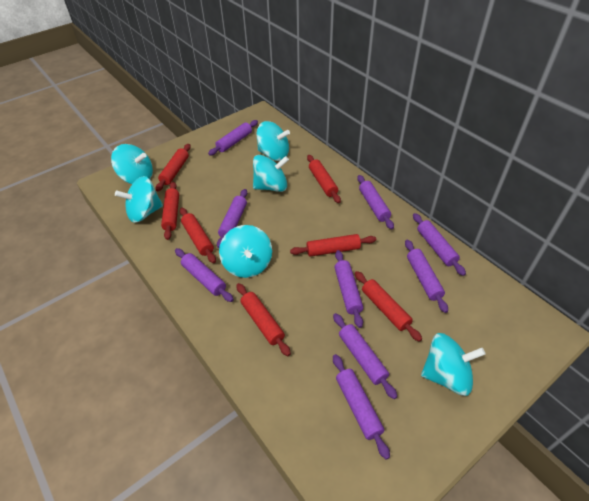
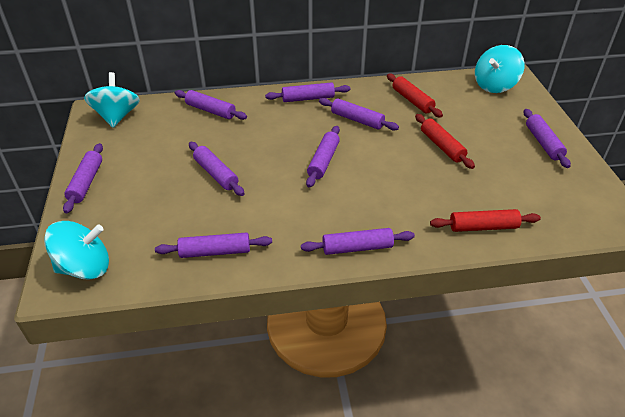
red rolling pin: 7 -> 3
turquoise spinning top: 6 -> 3

